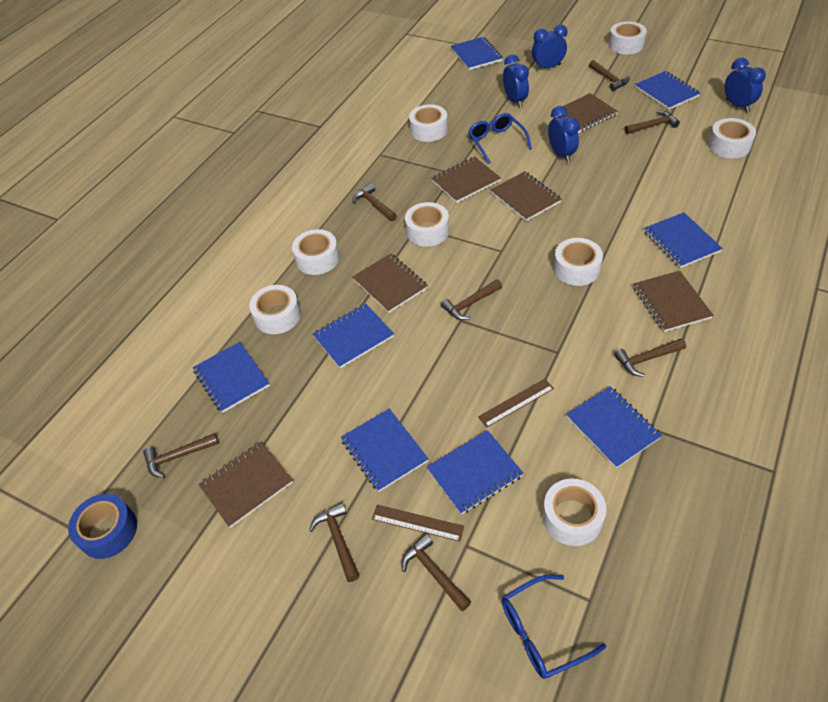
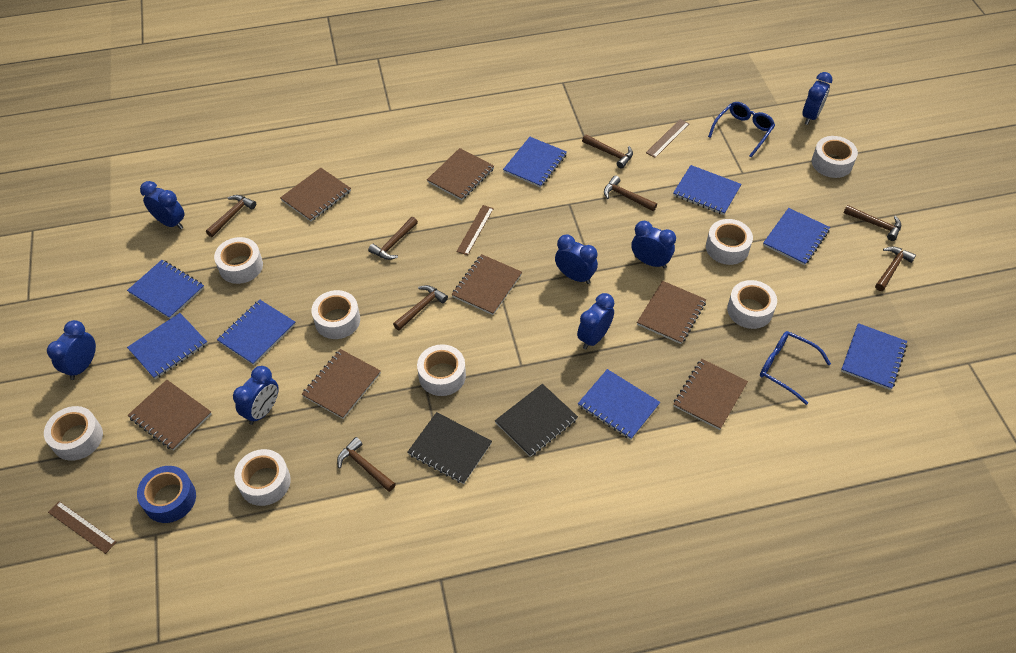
black notebook: 0 -> 2
blue clock: 4 -> 7
brown notebook: 6 -> 7
brown ruler: 2 -> 3

